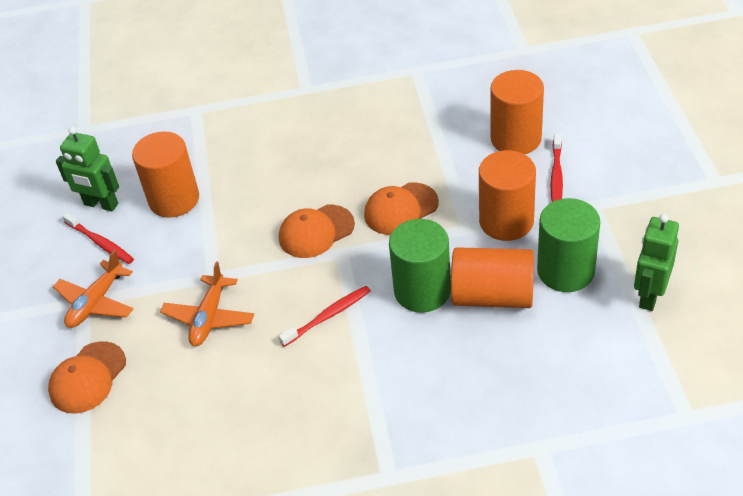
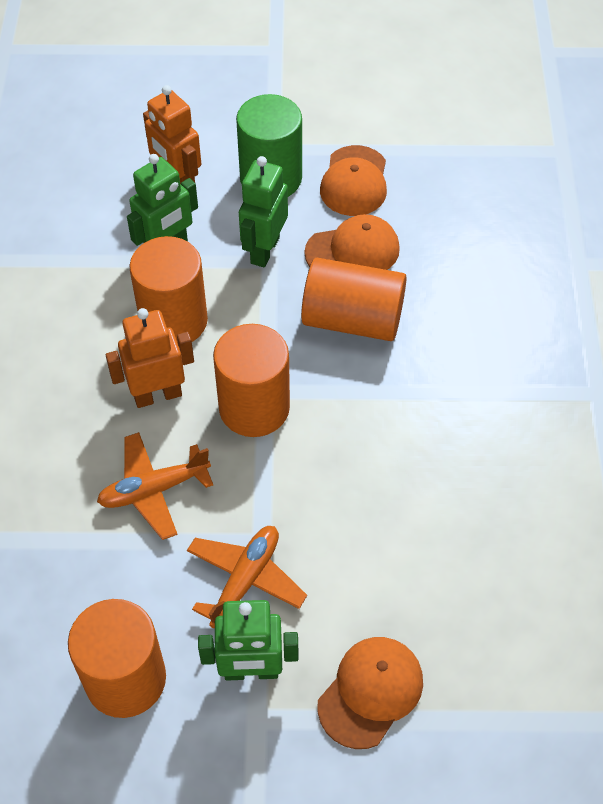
green cylinder: 2 -> 1
green robot: 2 -> 3
orange robot: 0 -> 2
red toothbrush: 3 -> 0

